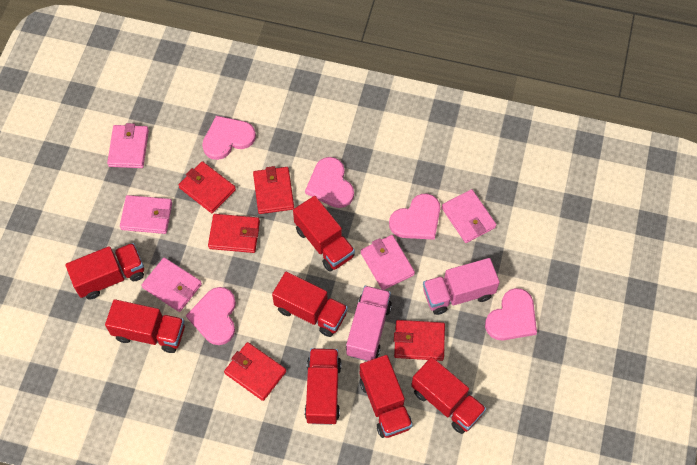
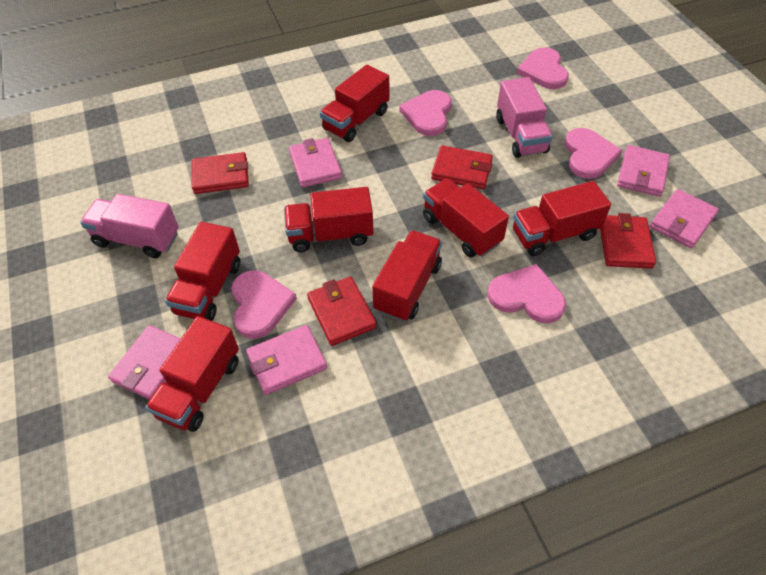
red wallet: 5 -> 4

